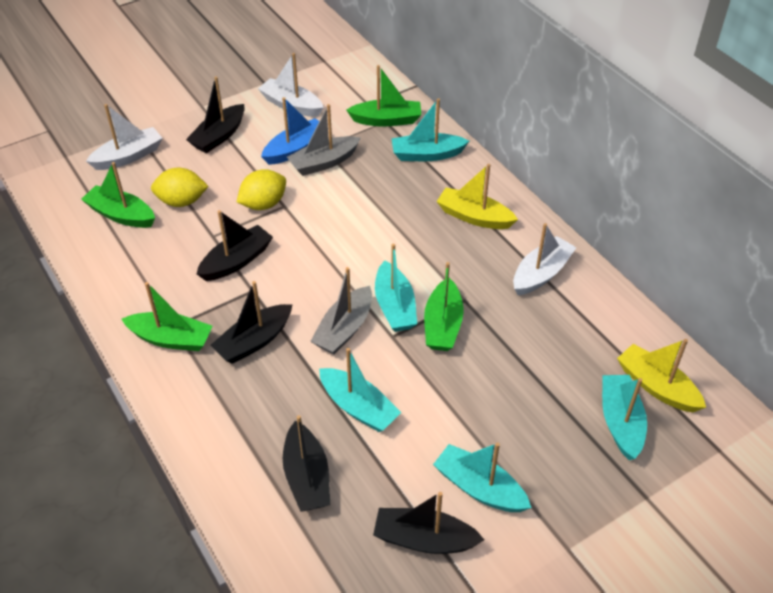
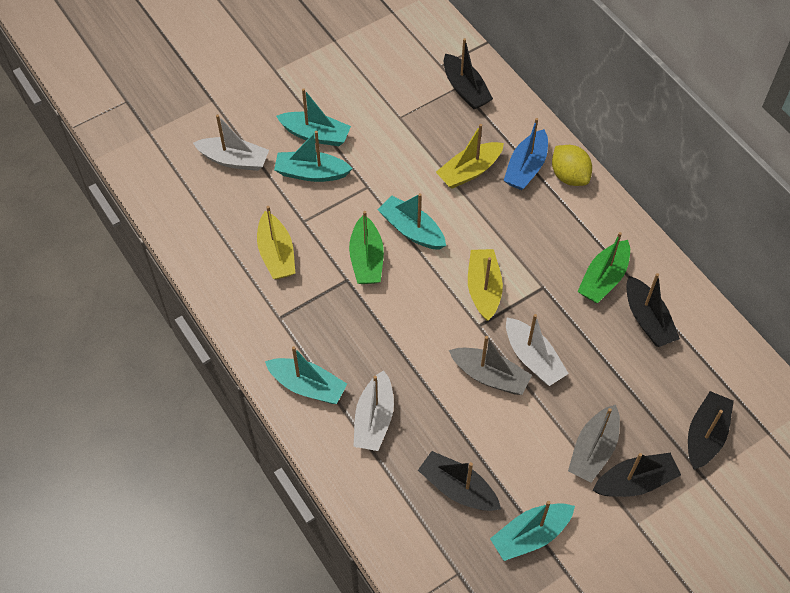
green boat: 4 -> 2
yellow boat: 2 -> 3
yellow lemon: 2 -> 1

